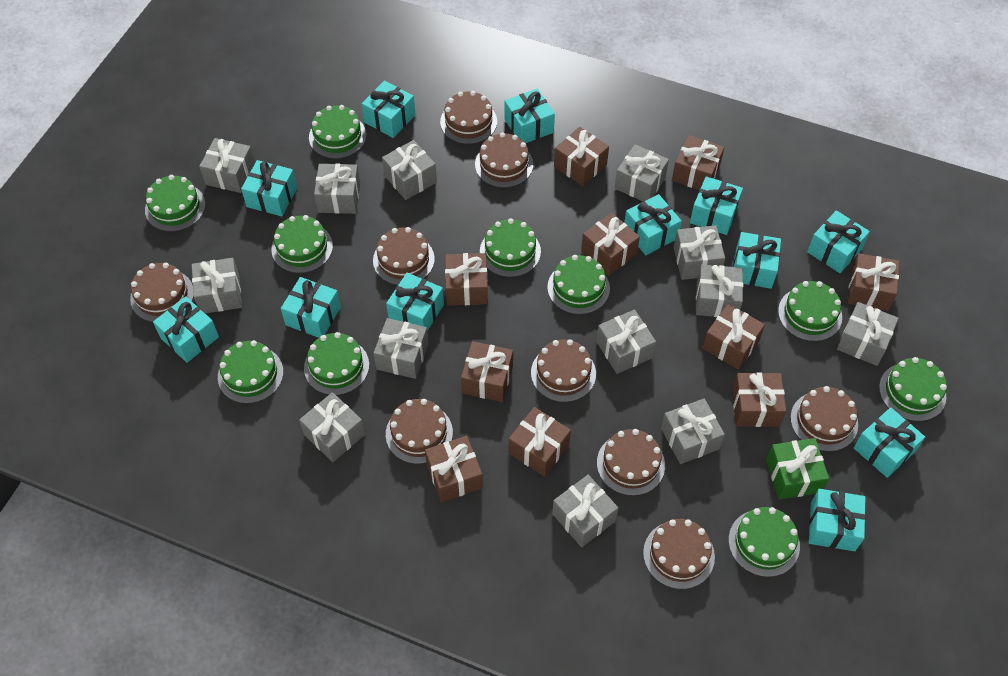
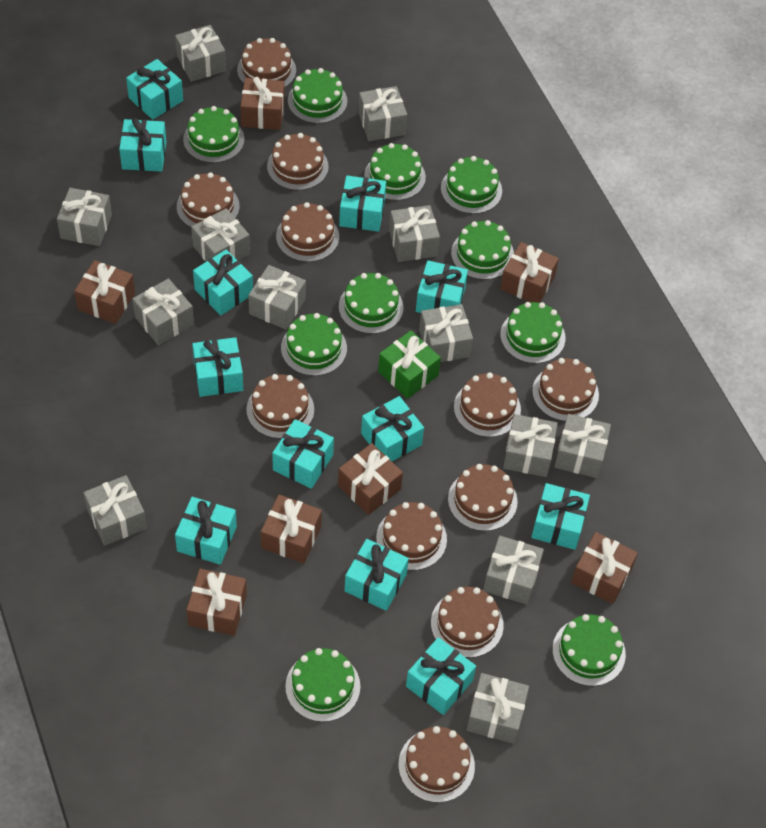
brown cake: 9 -> 11
brown gift: 10 -> 7

